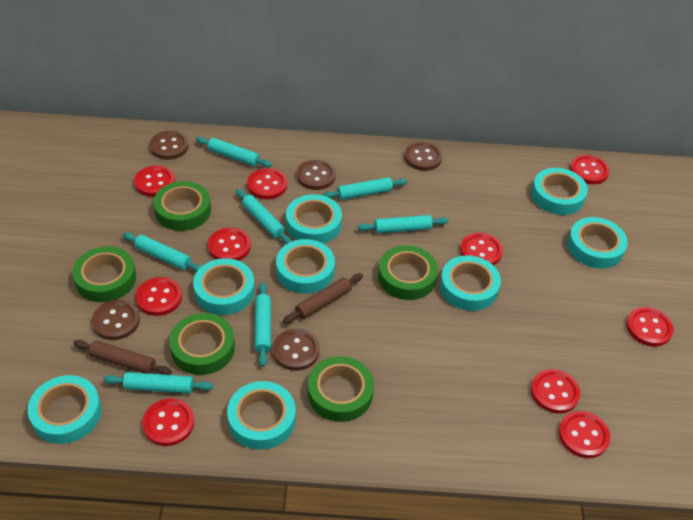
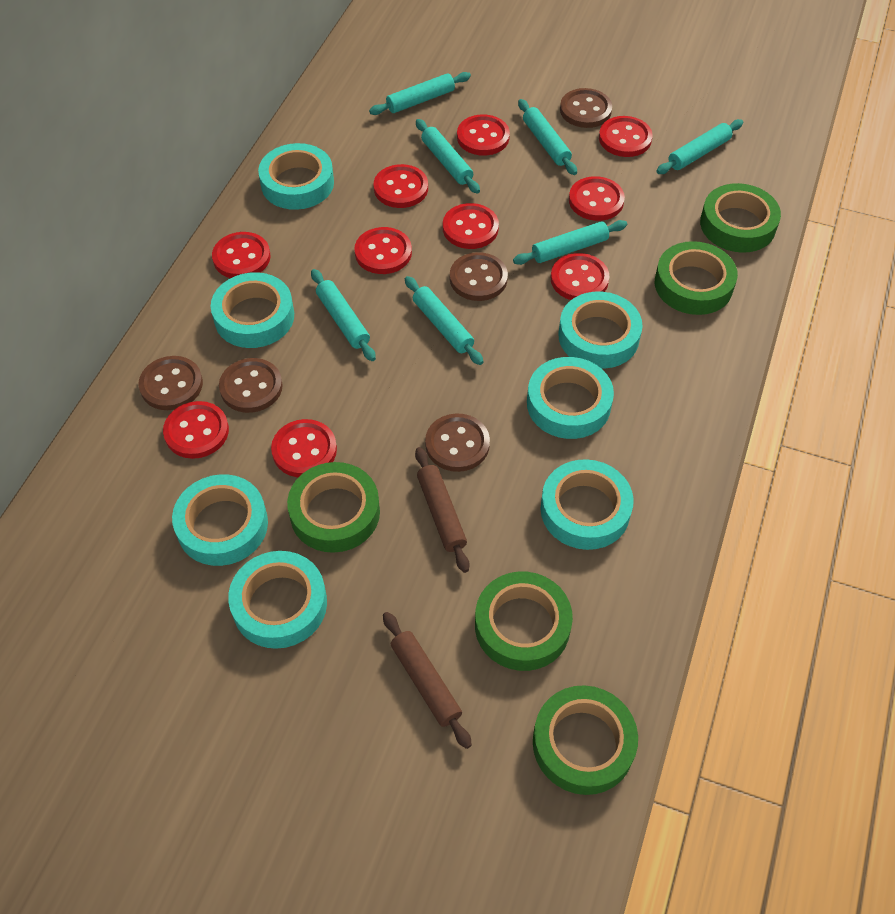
turquoise tape: 8 -> 7

